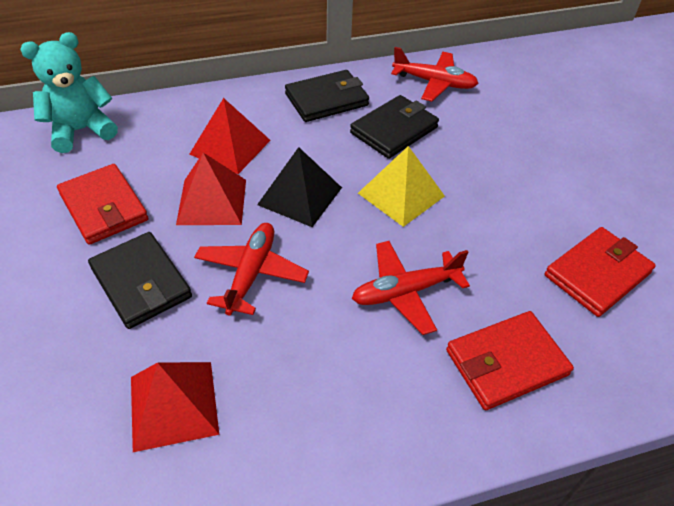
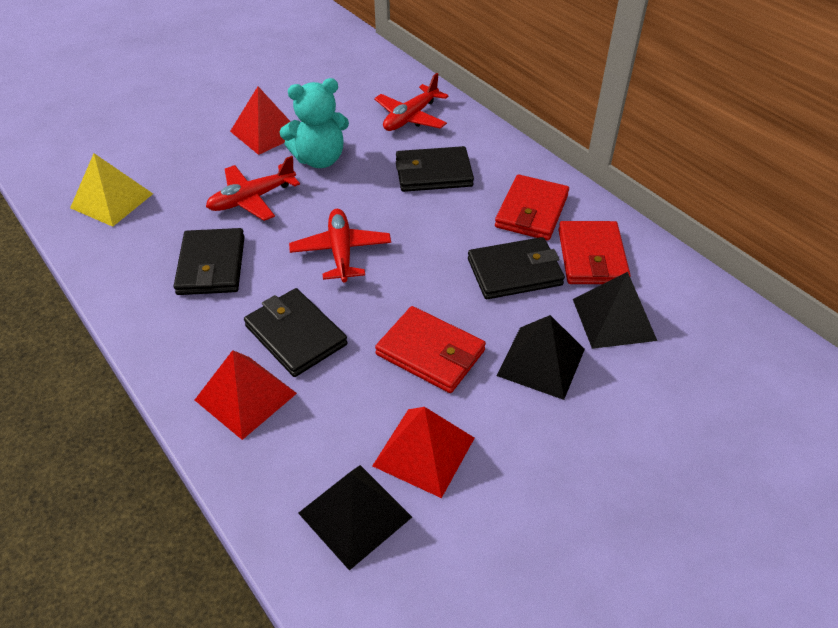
black pyramid: 1 -> 3
black wallet: 3 -> 4

